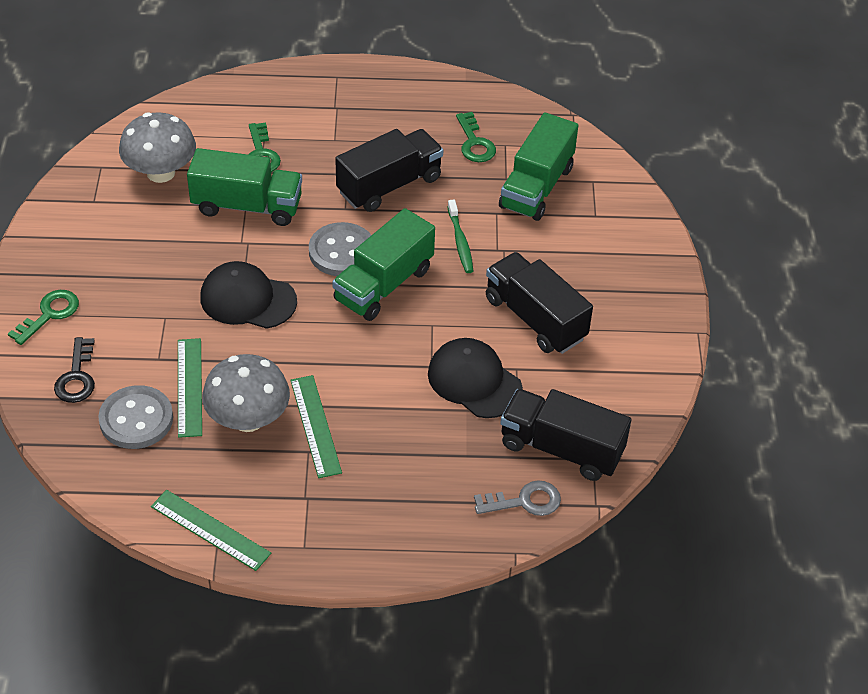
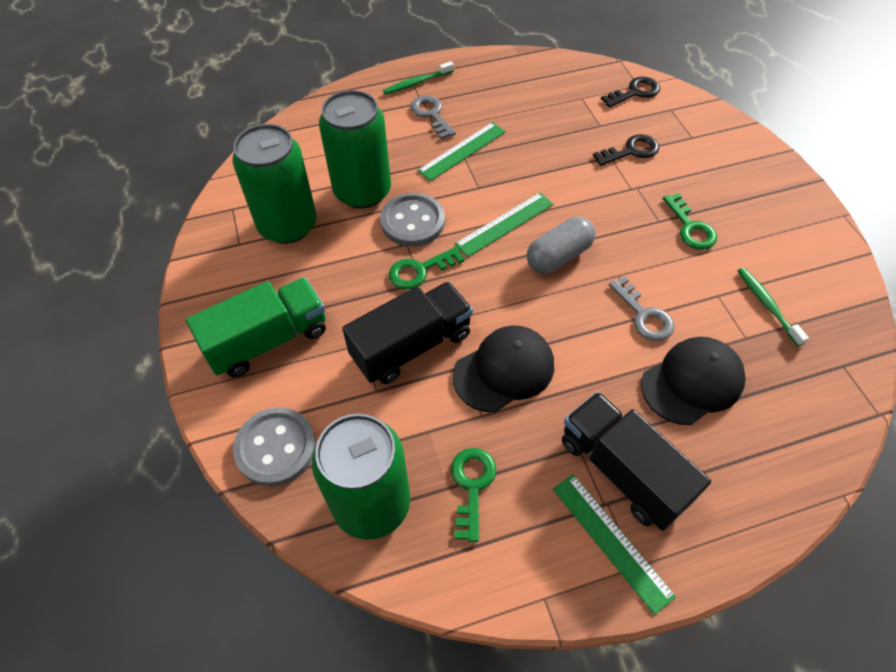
black key: 1 -> 2
black truck: 3 -> 2
green can: 0 -> 3
green toothbrush: 1 -> 2
green truck: 3 -> 1
grey capsule: 0 -> 1
grey key: 1 -> 2
grey mushroom: 2 -> 0

